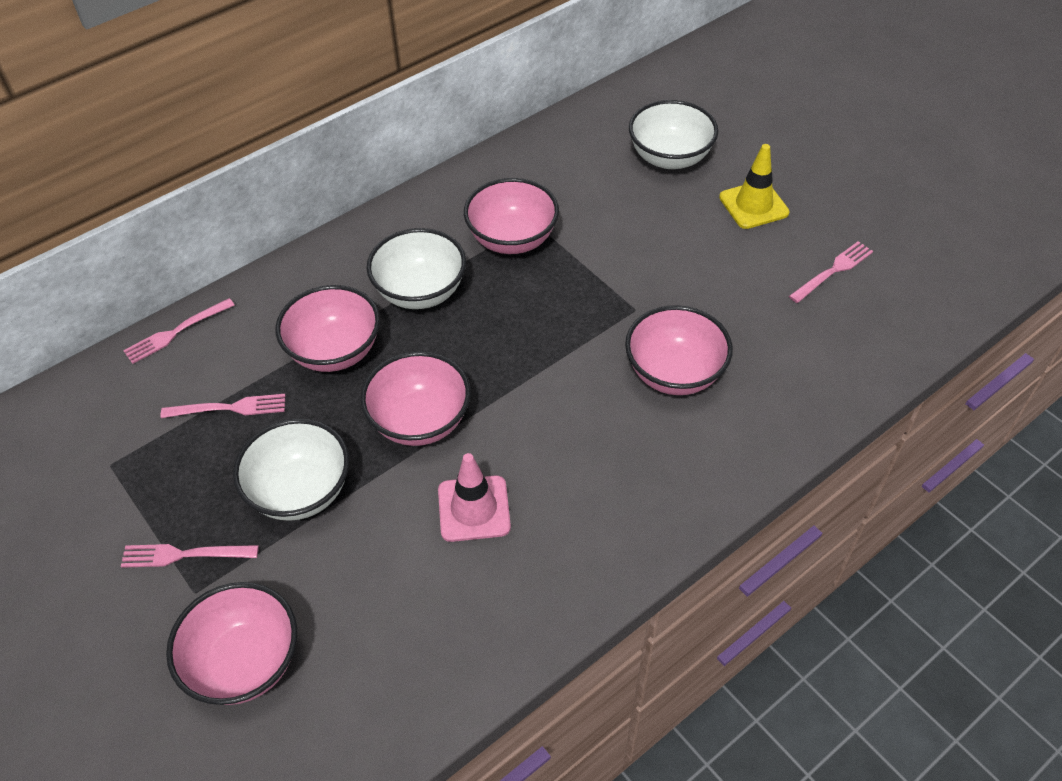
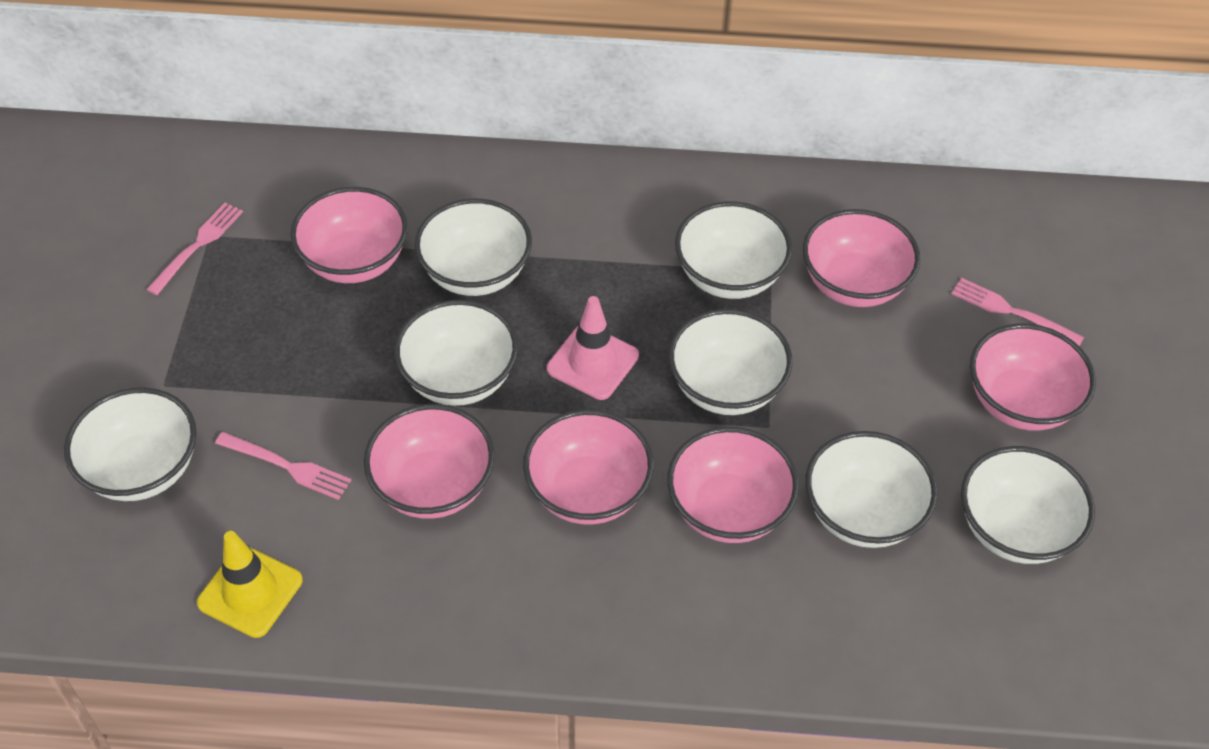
pink bowl: 5 -> 6
pink fork: 4 -> 3
white bowl: 3 -> 7

